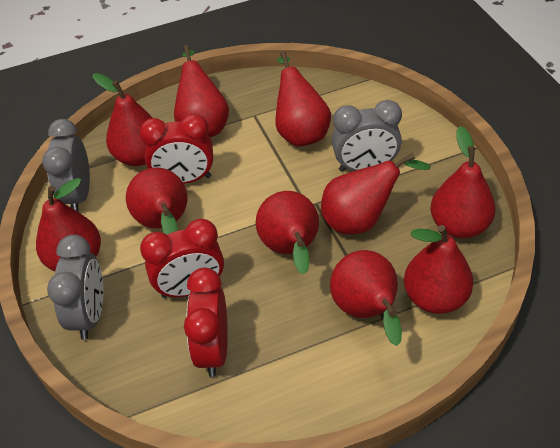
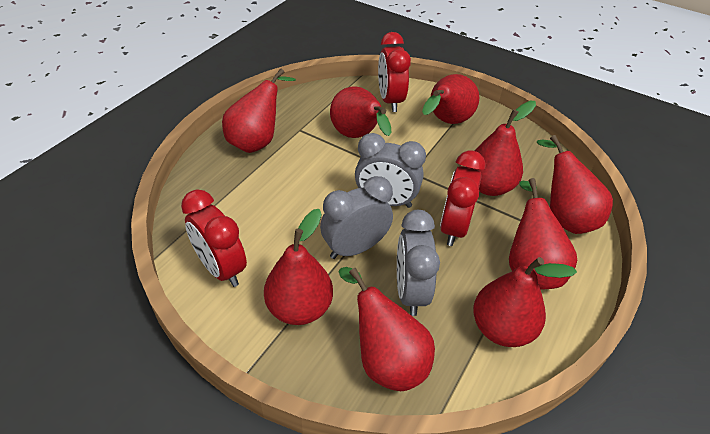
red pear: 10 -> 9

